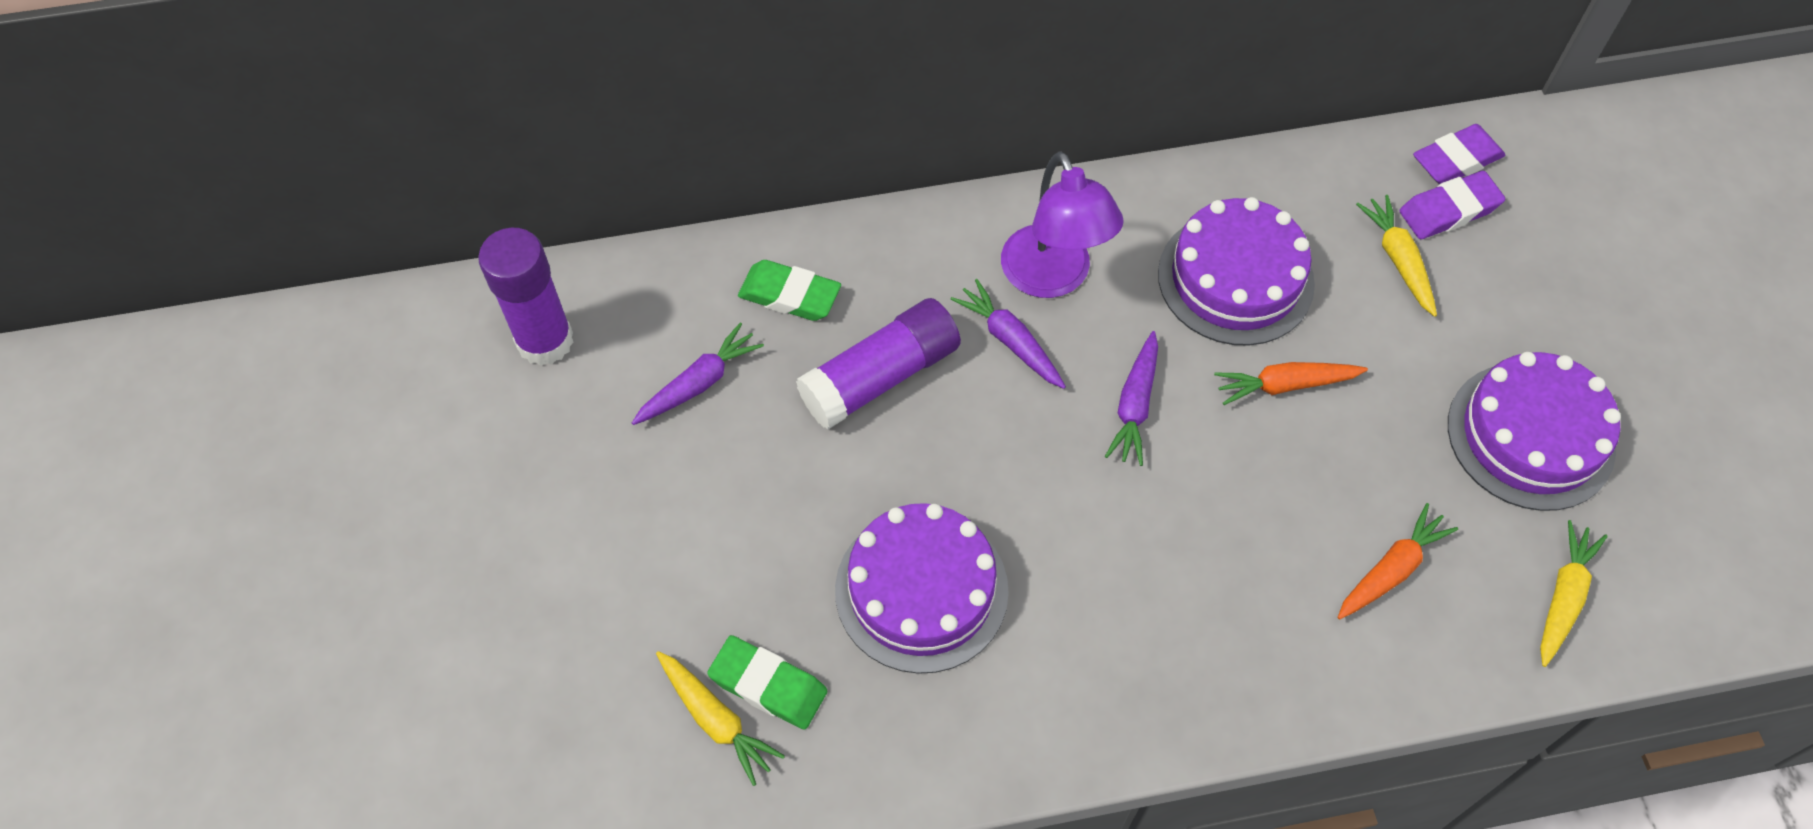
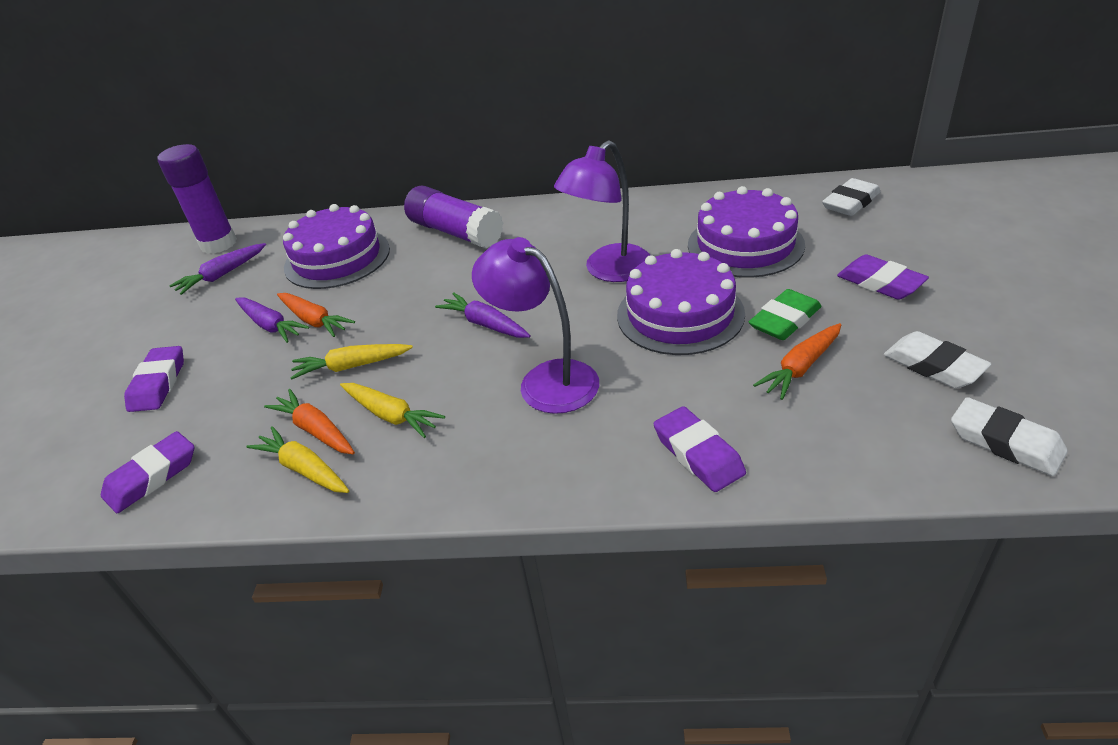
green eraser: 2 -> 1
orange carrot: 2 -> 3
purple eraser: 2 -> 4
purple lamp: 1 -> 2
white eraser: 0 -> 3

